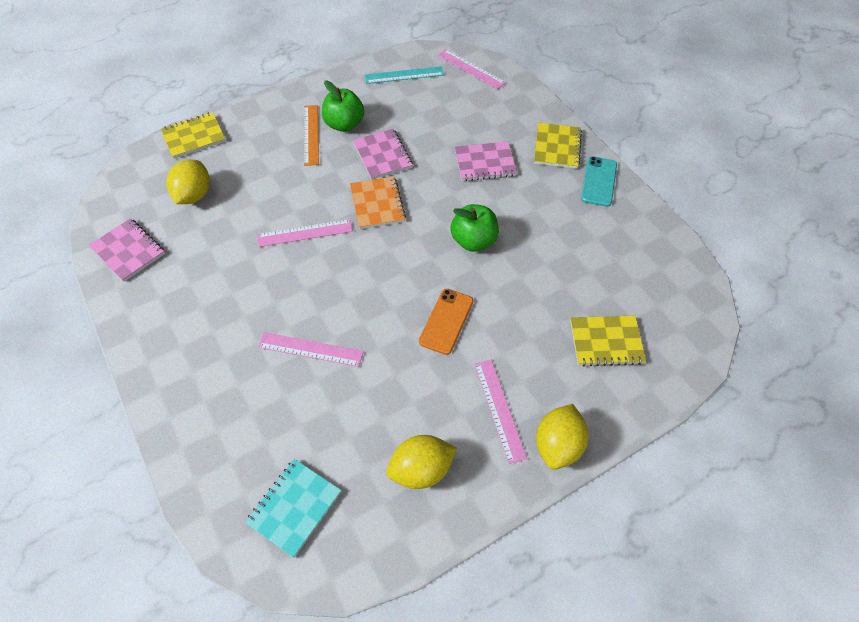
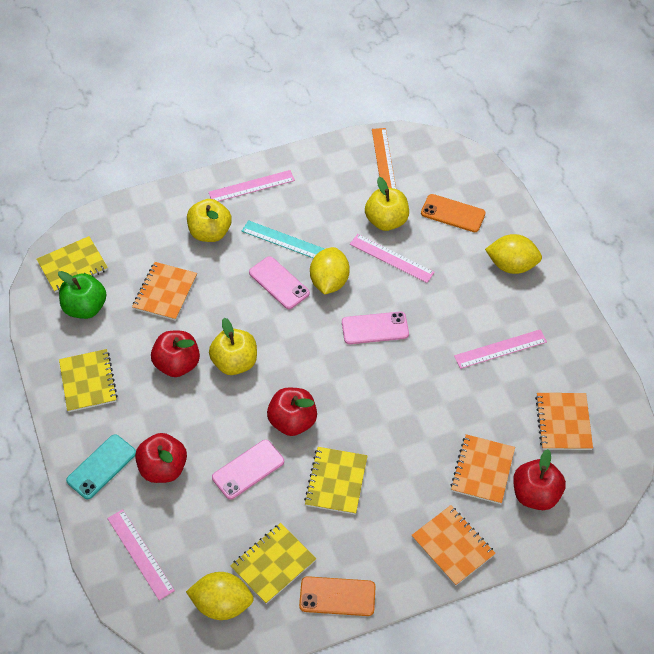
green apple: 2 -> 1
orange notebook: 1 -> 4
orange phone: 1 -> 2
pink notebook: 3 -> 0
pink phone: 0 -> 3
red apple: 0 -> 4
turquoise notebook: 1 -> 0
yellow apple: 0 -> 3
yellow notebook: 3 -> 4

